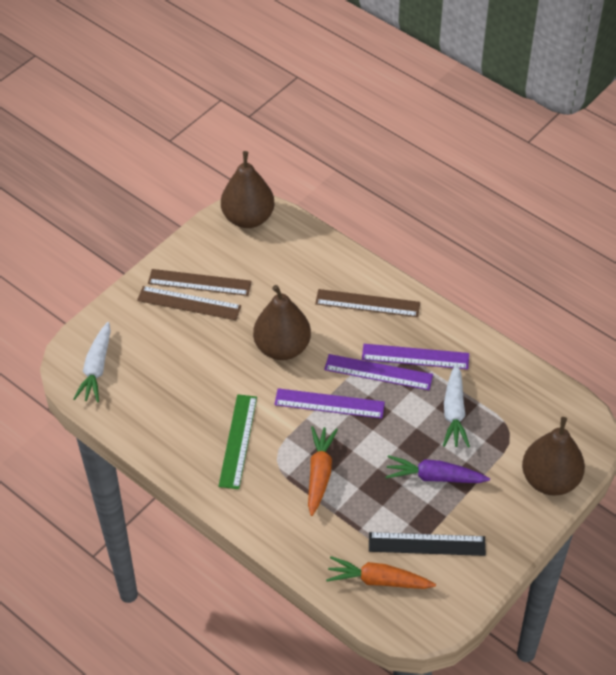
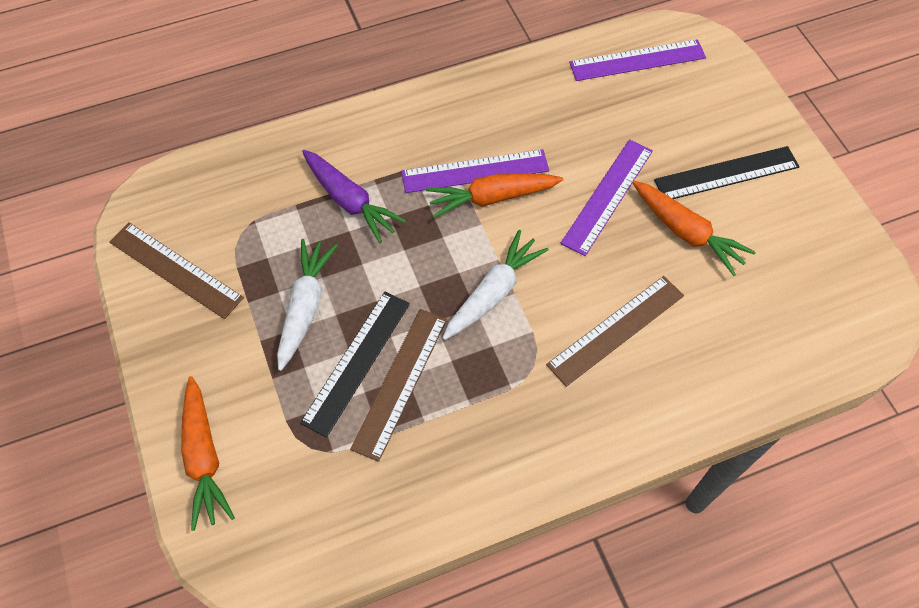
black ruler: 1 -> 2
brown pear: 3 -> 0
green ruler: 1 -> 0
orange carrot: 2 -> 3

